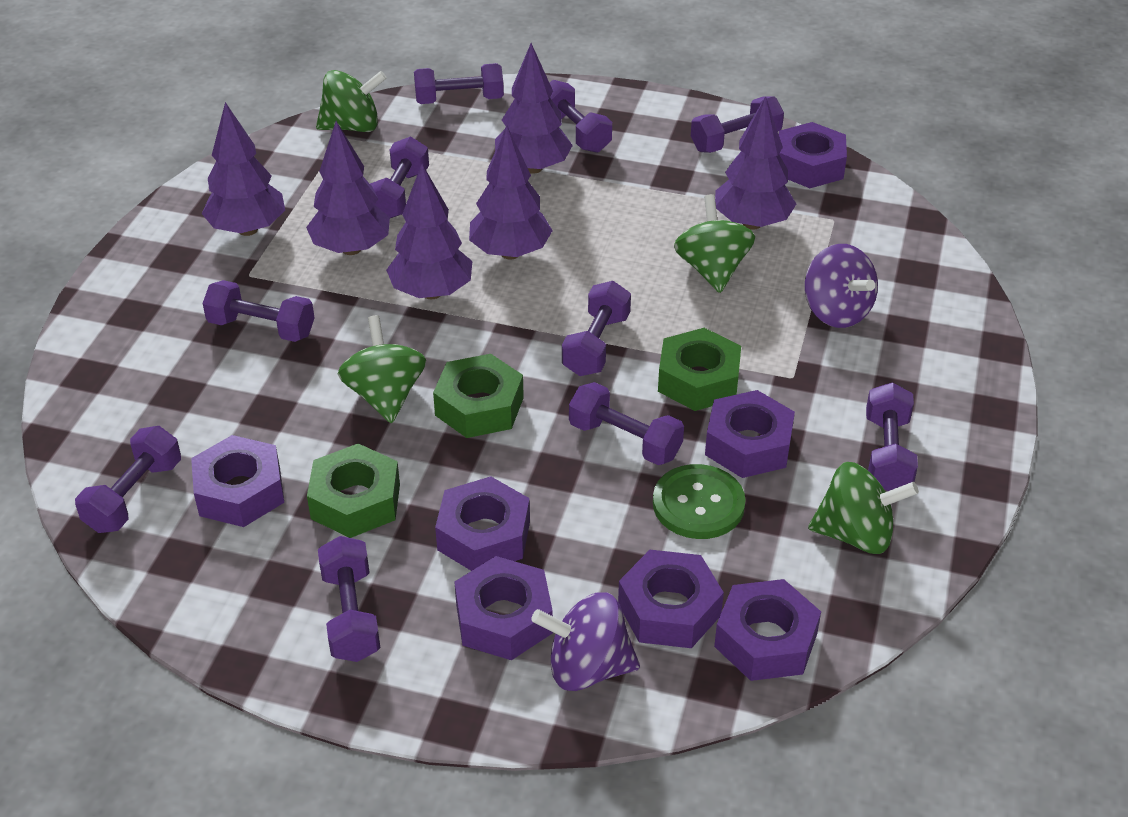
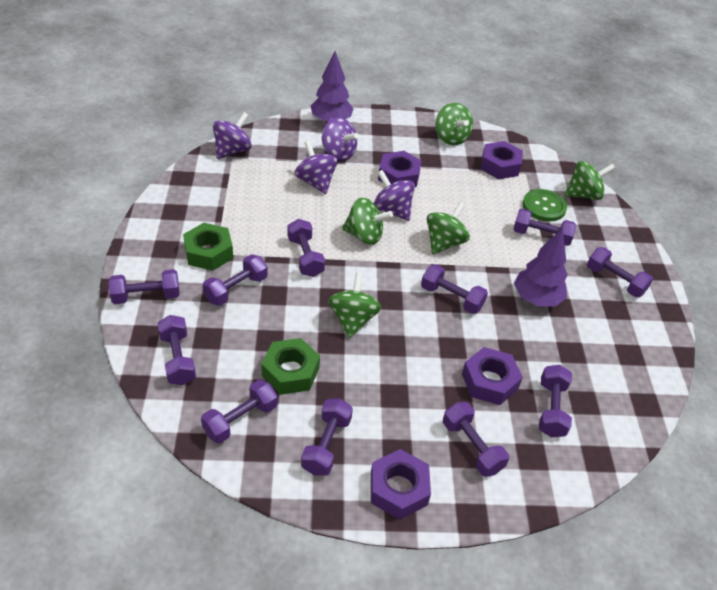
green nut: 3 -> 2
green spinning top: 4 -> 5
purple dumbbell: 10 -> 11
purple nut: 7 -> 4
purple spinning top: 2 -> 4
purple tree: 6 -> 2

